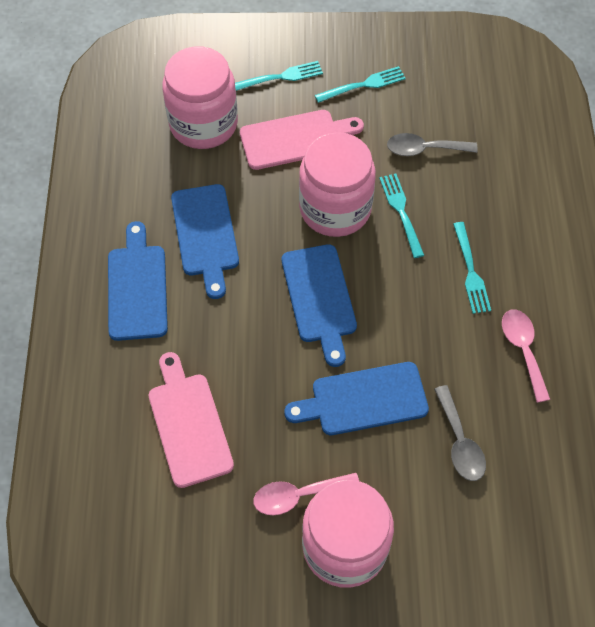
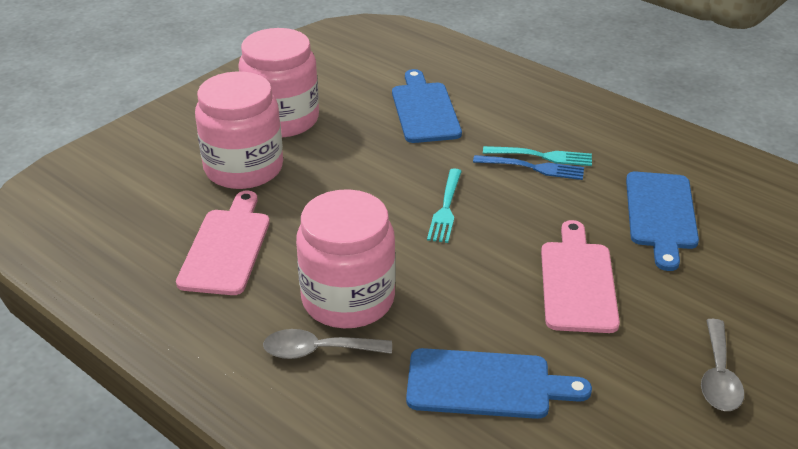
blue cutting board: 4 -> 3
blue fork: 0 -> 1
pink spoon: 2 -> 0
turquoise fork: 4 -> 2

